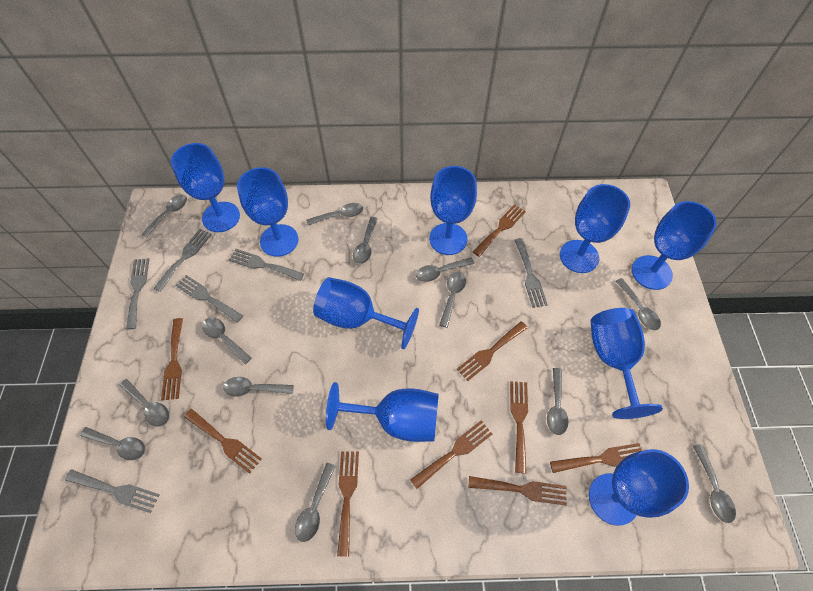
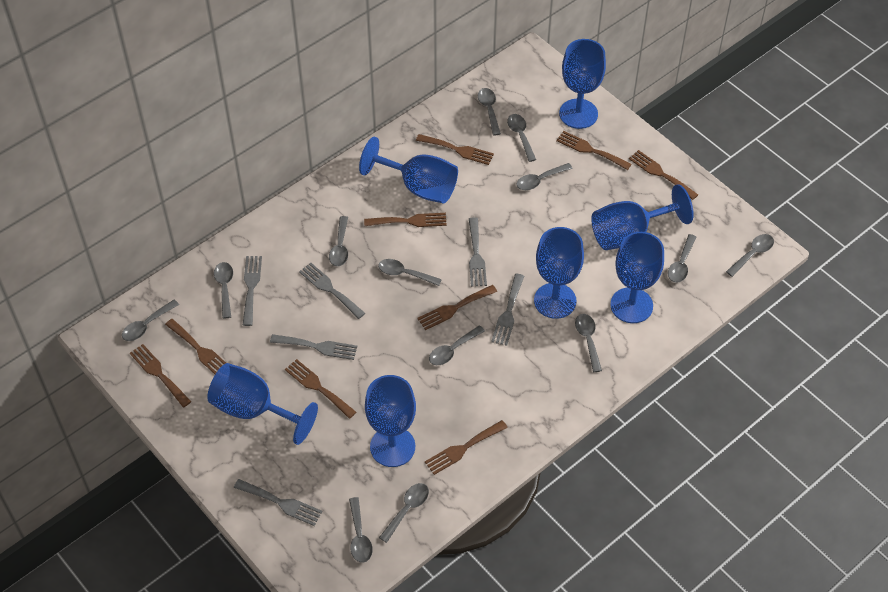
blue goblet: 9 -> 7

